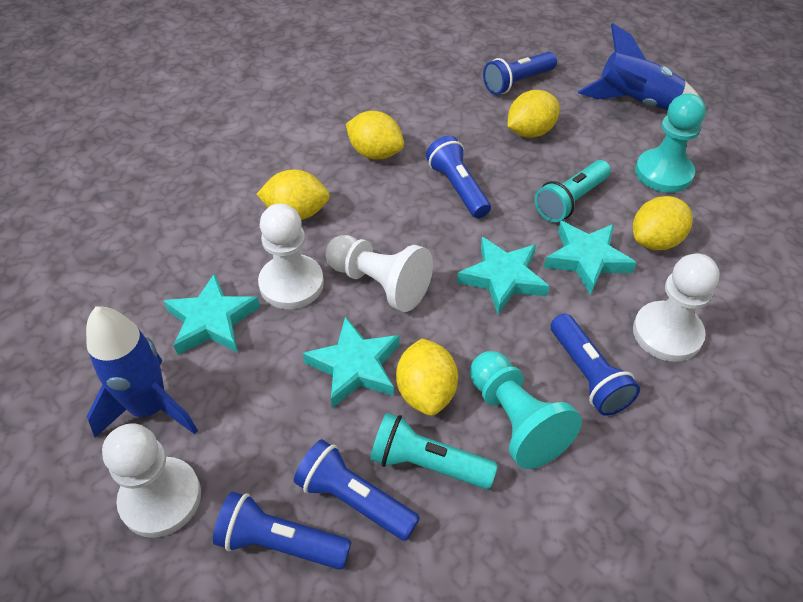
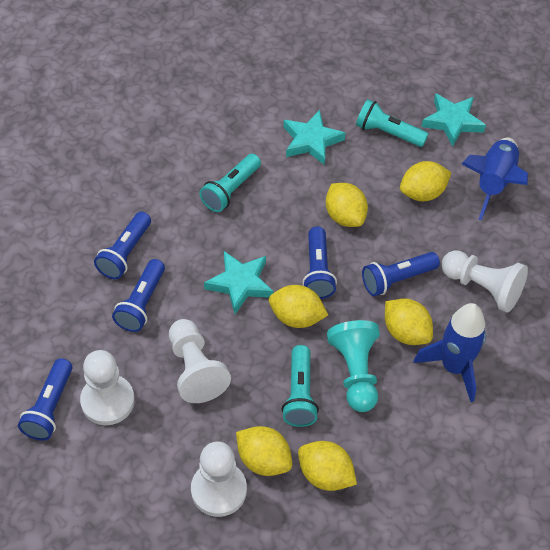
turquoise flashlight: 2 -> 3
turquoise pawn: 2 -> 1
turquoise star: 4 -> 3
yellow lemon: 5 -> 6

